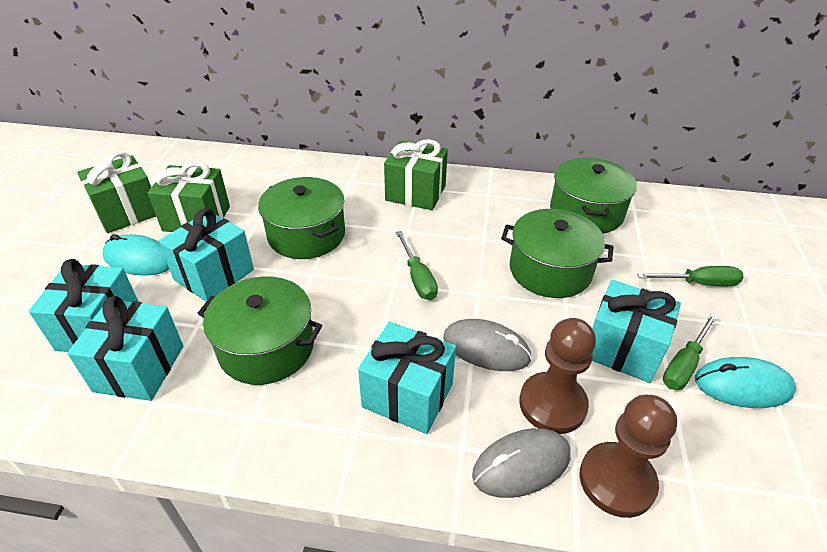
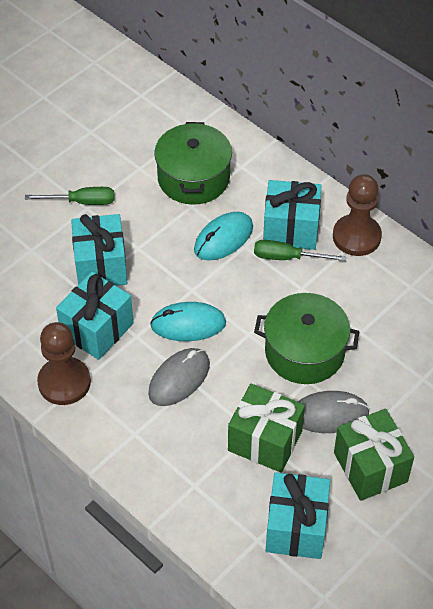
green gift: 3 -> 2
green pot: 4 -> 2
green screwdriver: 3 -> 2
turquoise gift: 5 -> 4

